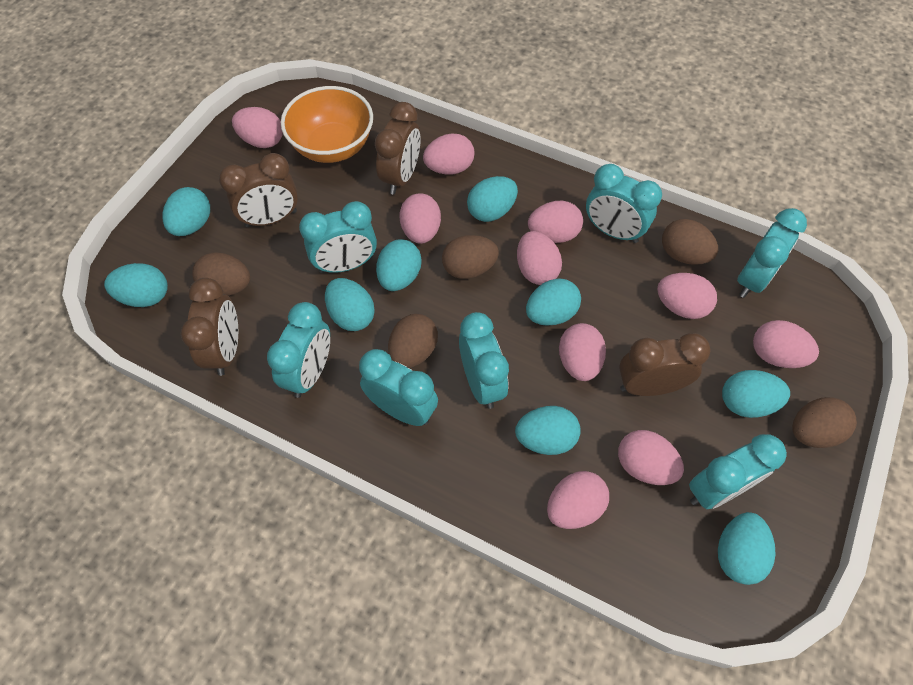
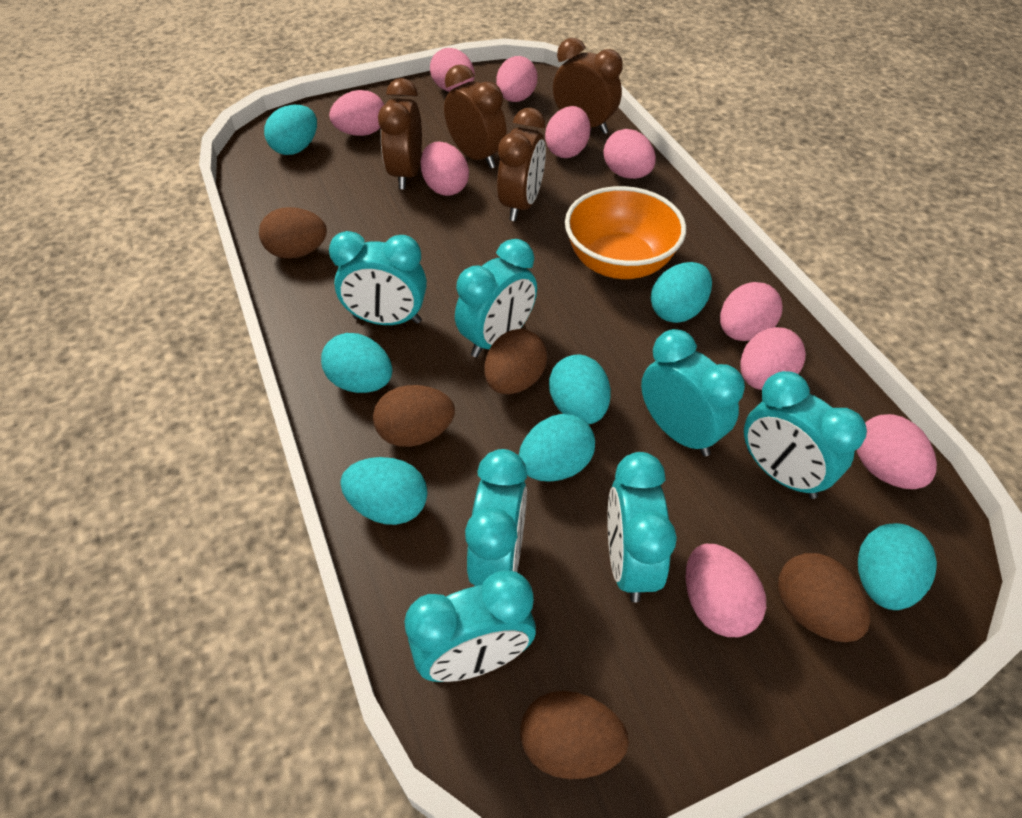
turquoise egg: 9 -> 7

